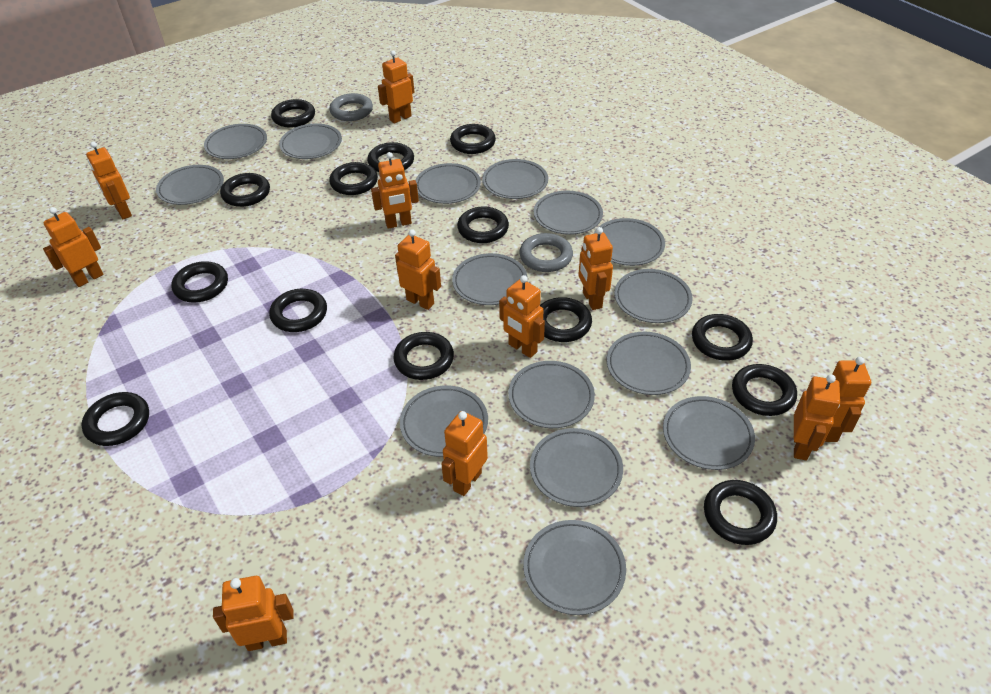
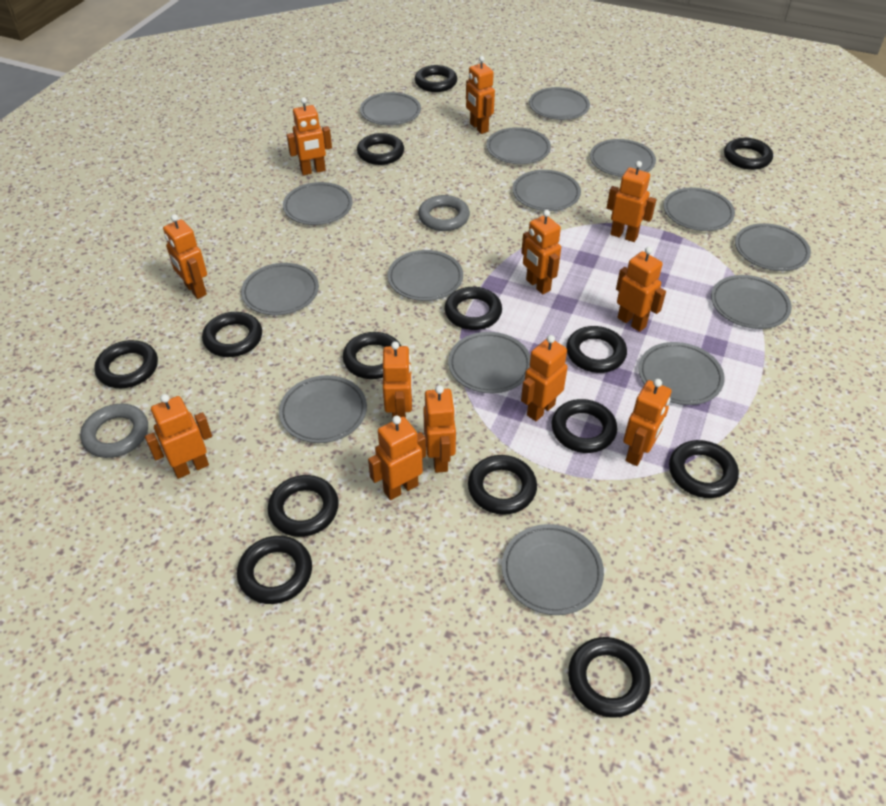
orange robot: 11 -> 12

